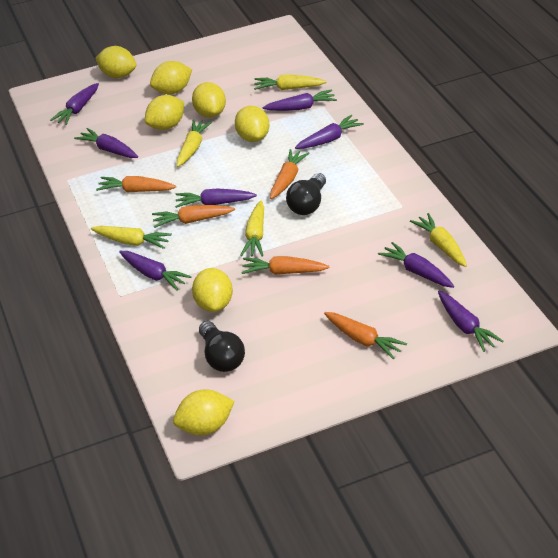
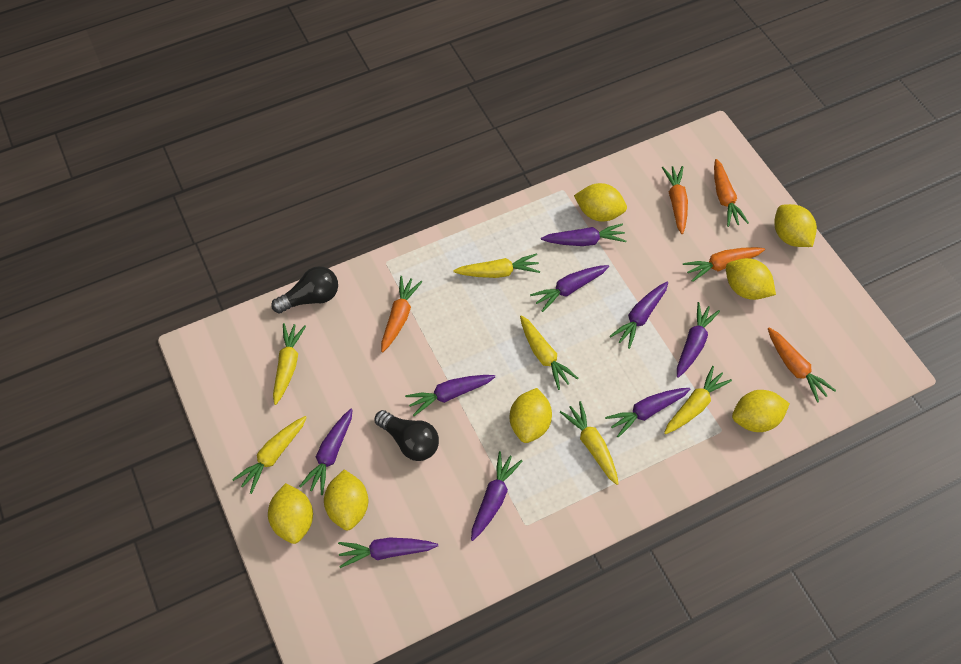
purple carrot: 8 -> 9
yellow carrot: 5 -> 6

